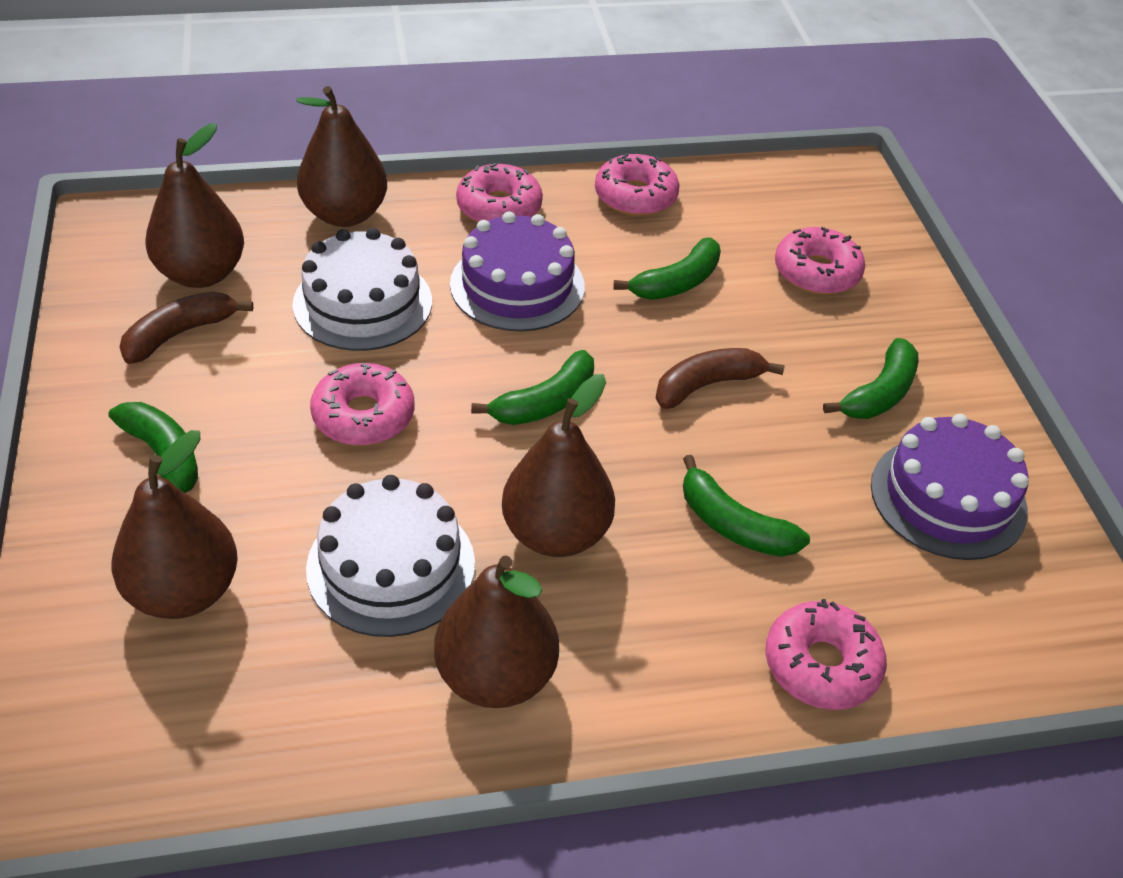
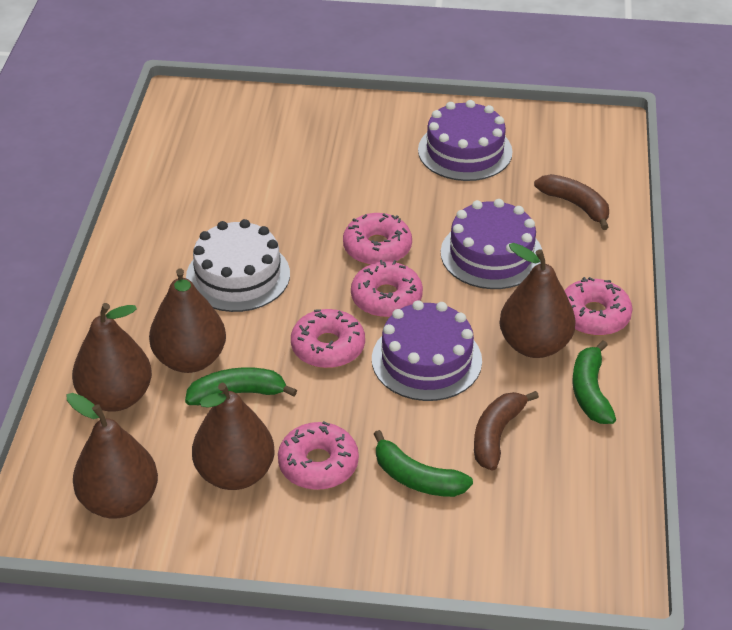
green banana: 5 -> 3
purple cake: 2 -> 3
white cake: 2 -> 1

